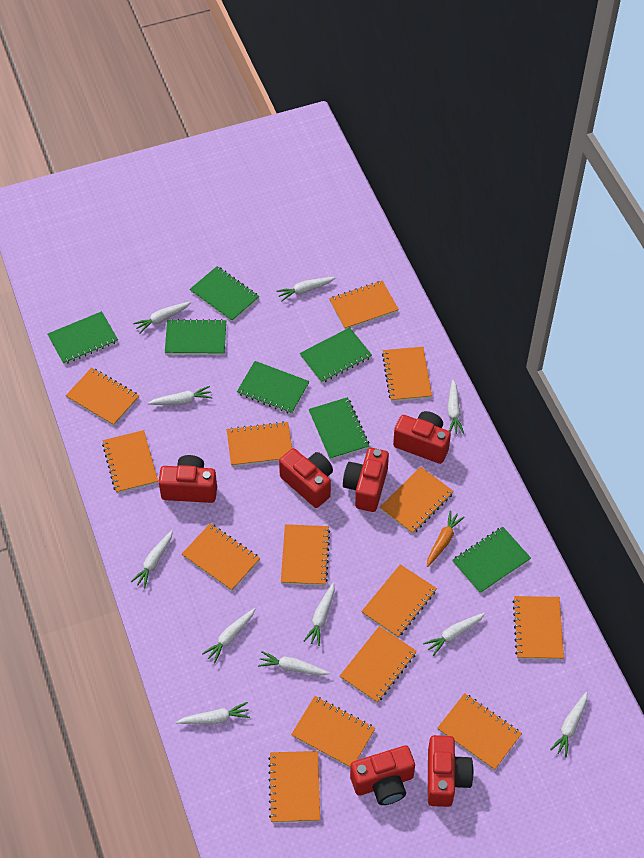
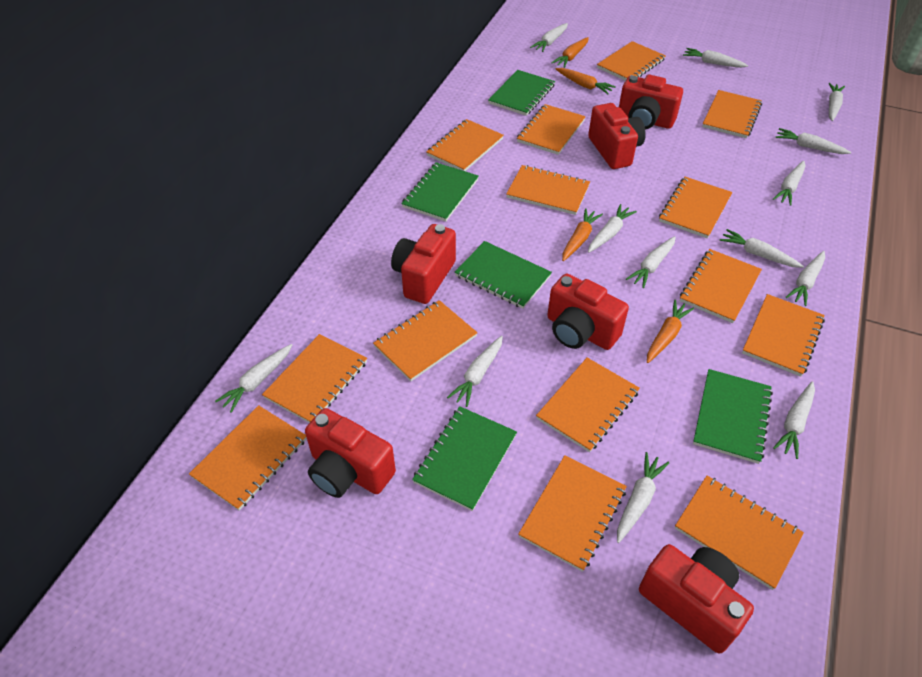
green notebook: 7 -> 5
orange carrot: 1 -> 4
white carrot: 11 -> 13

